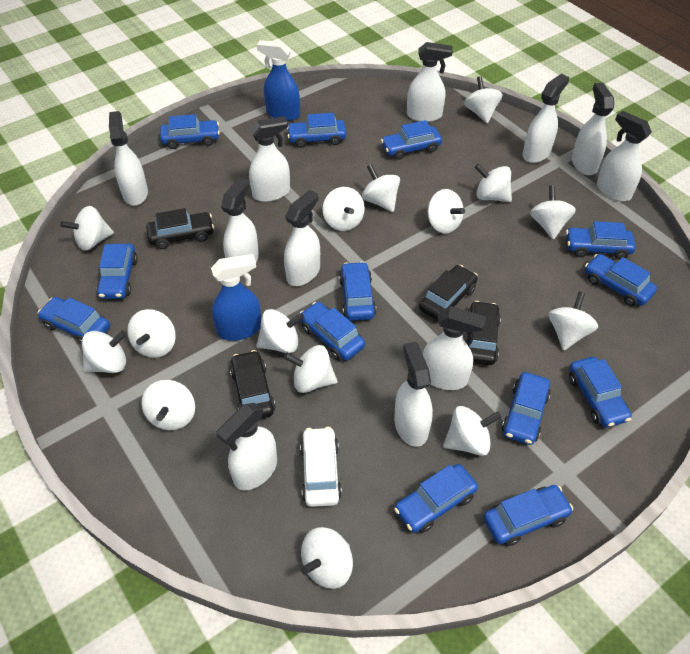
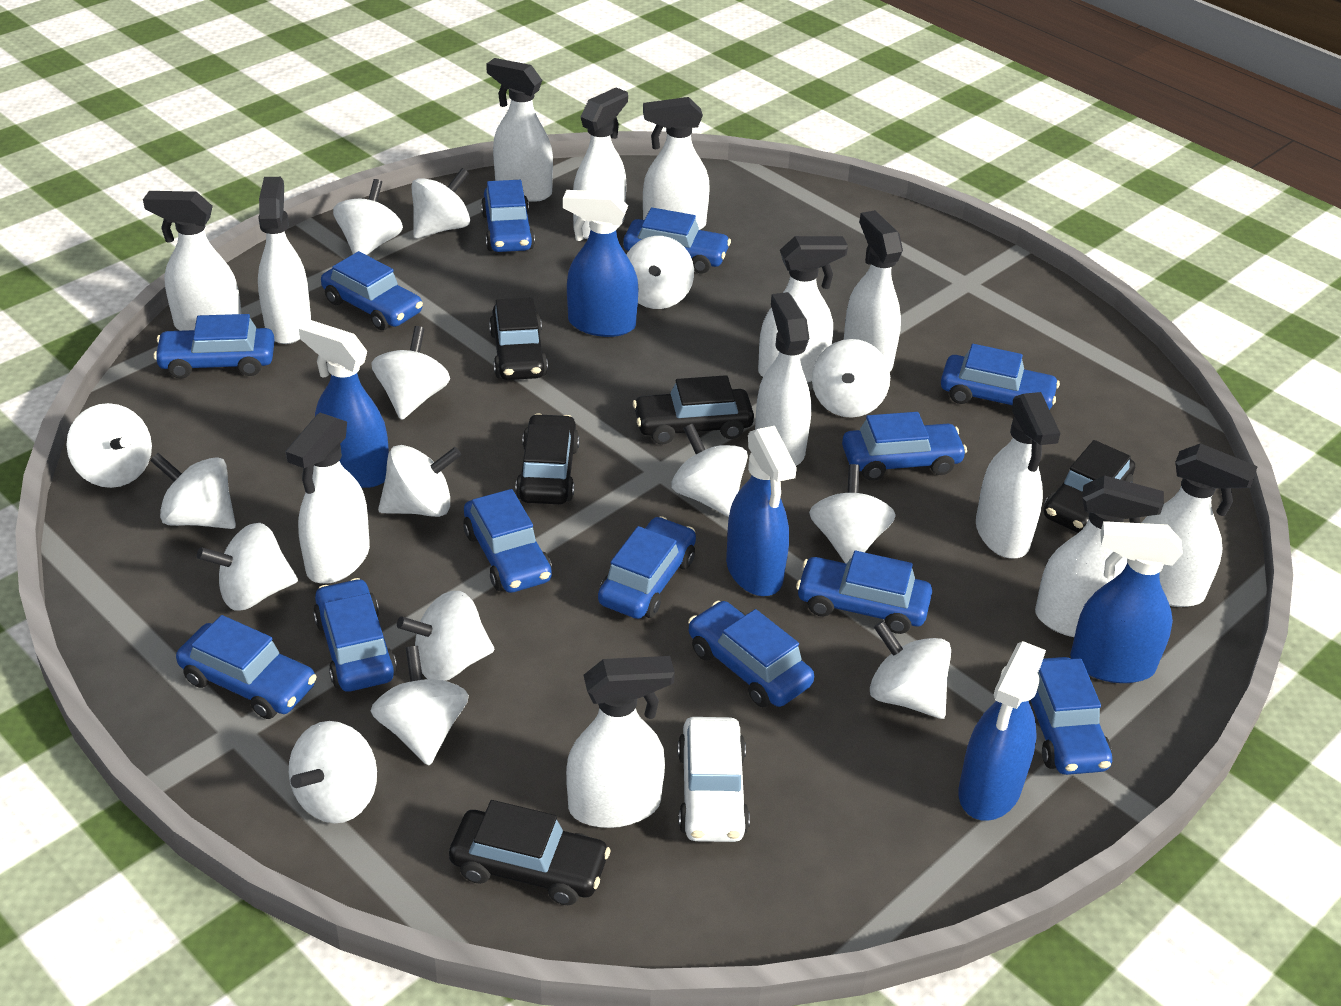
black car: 4 -> 5
blue spray bottle: 2 -> 5
white spray bottle: 11 -> 13

